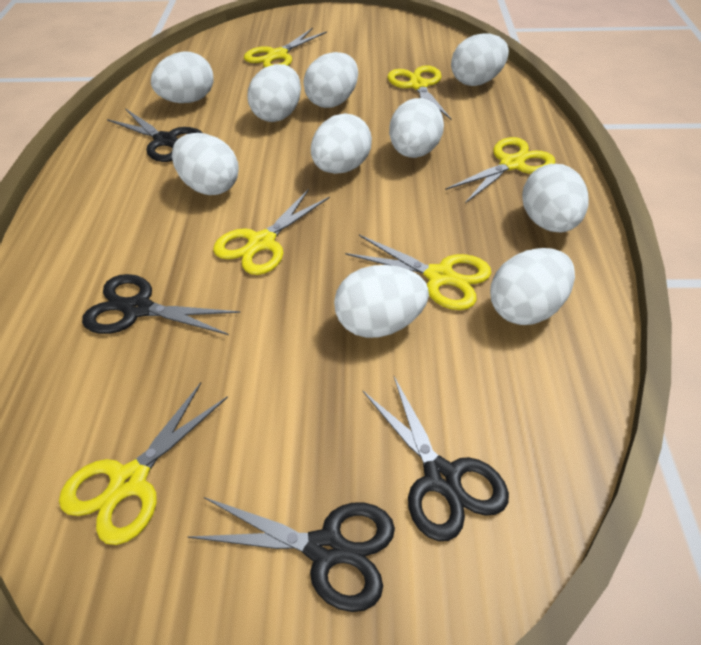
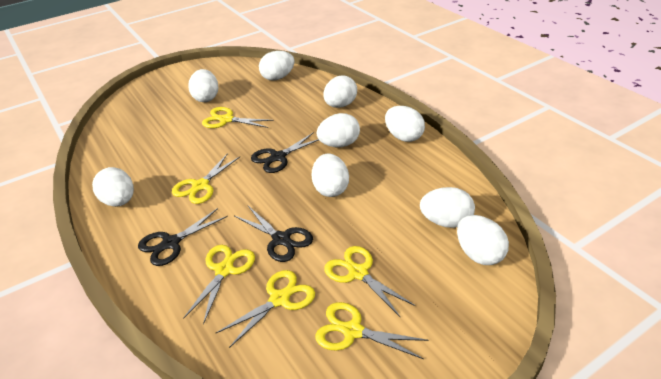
black scissors: 4 -> 3
white egg: 10 -> 9

